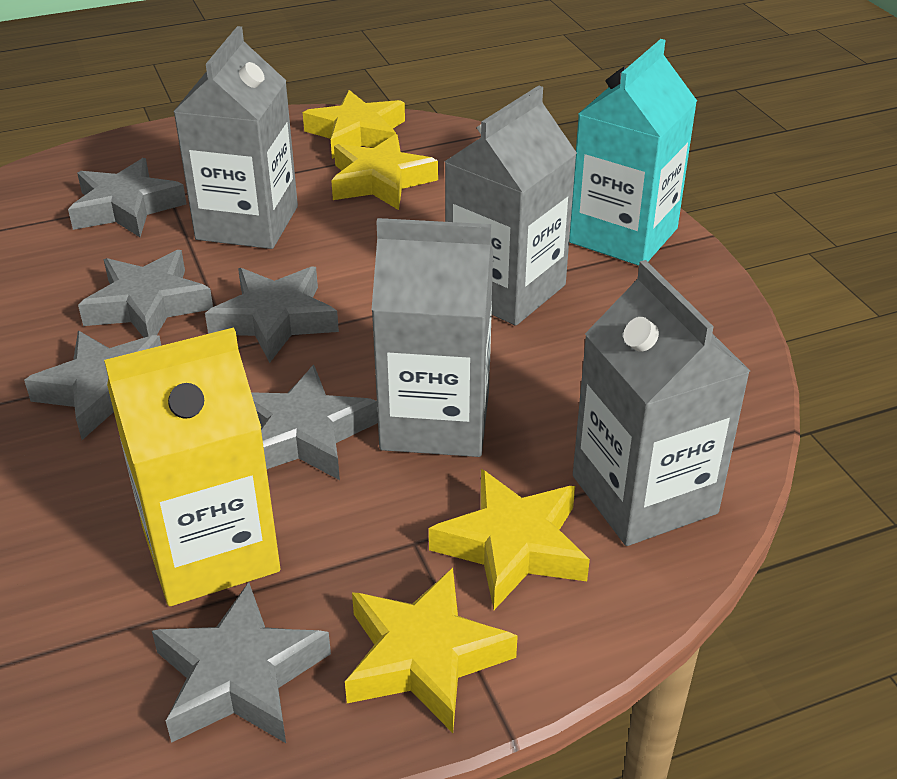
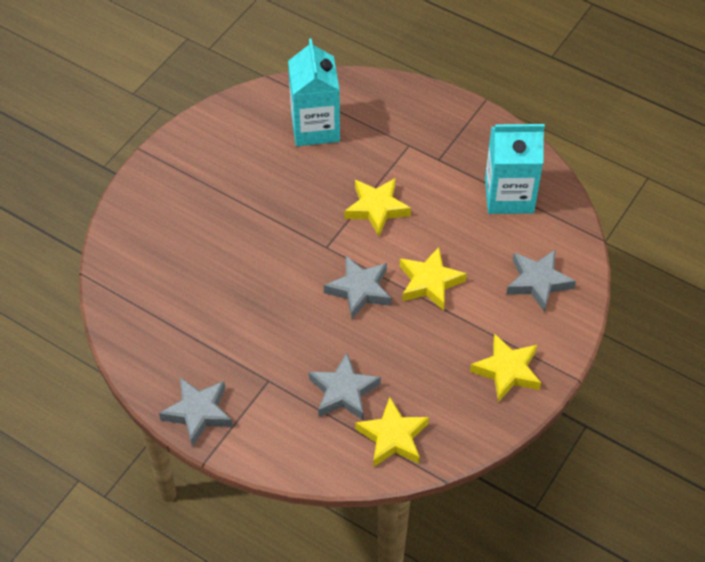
grey carton: 4 -> 0
grey star: 6 -> 4
turquoise carton: 1 -> 2
yellow carton: 1 -> 0

